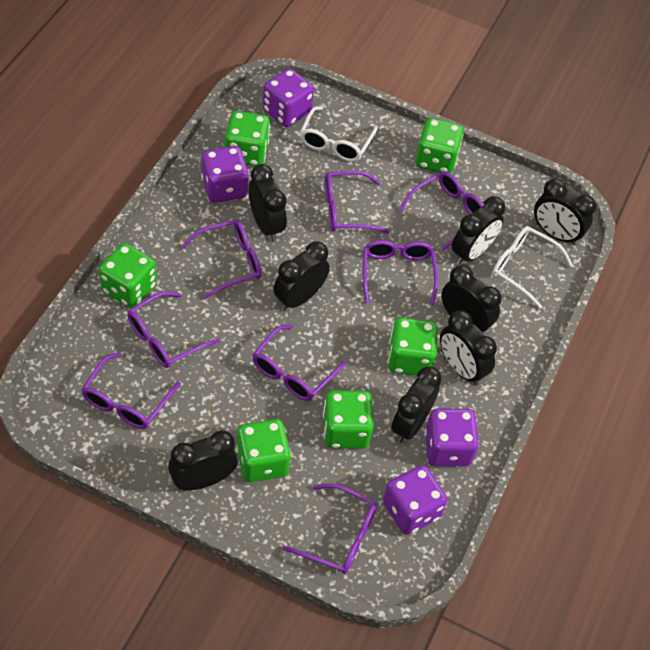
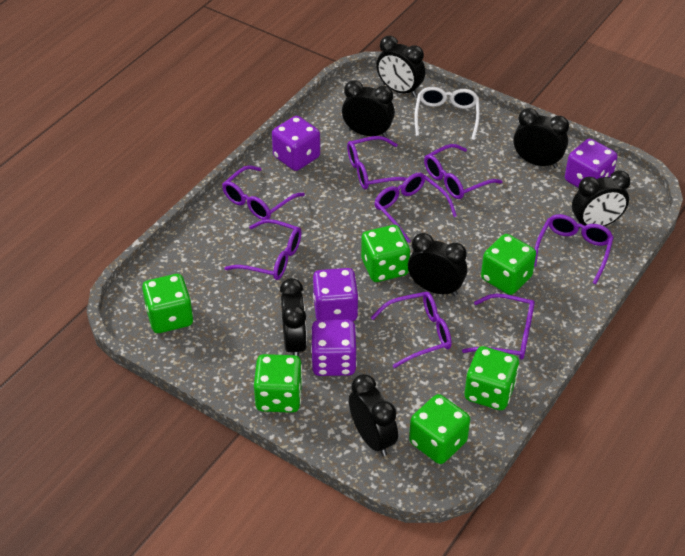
black clock: 8 -> 7
white glasses: 2 -> 1

